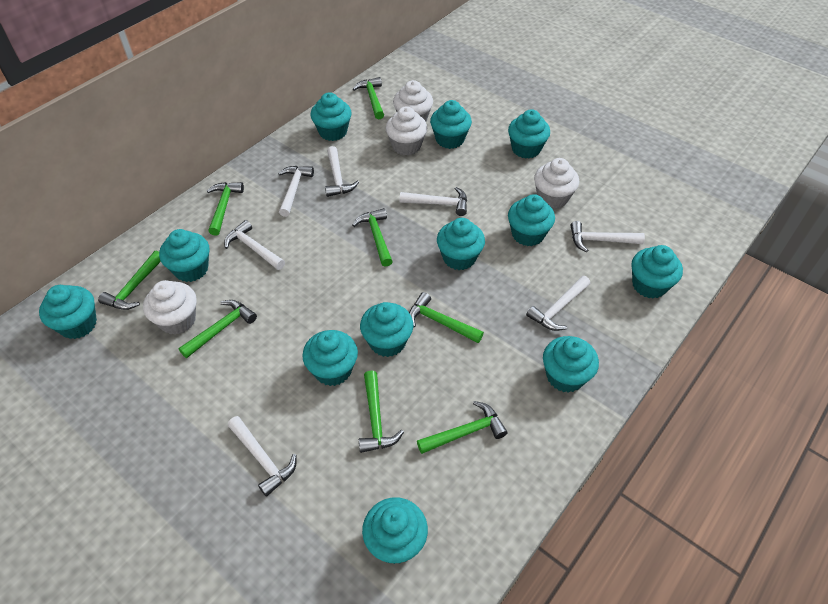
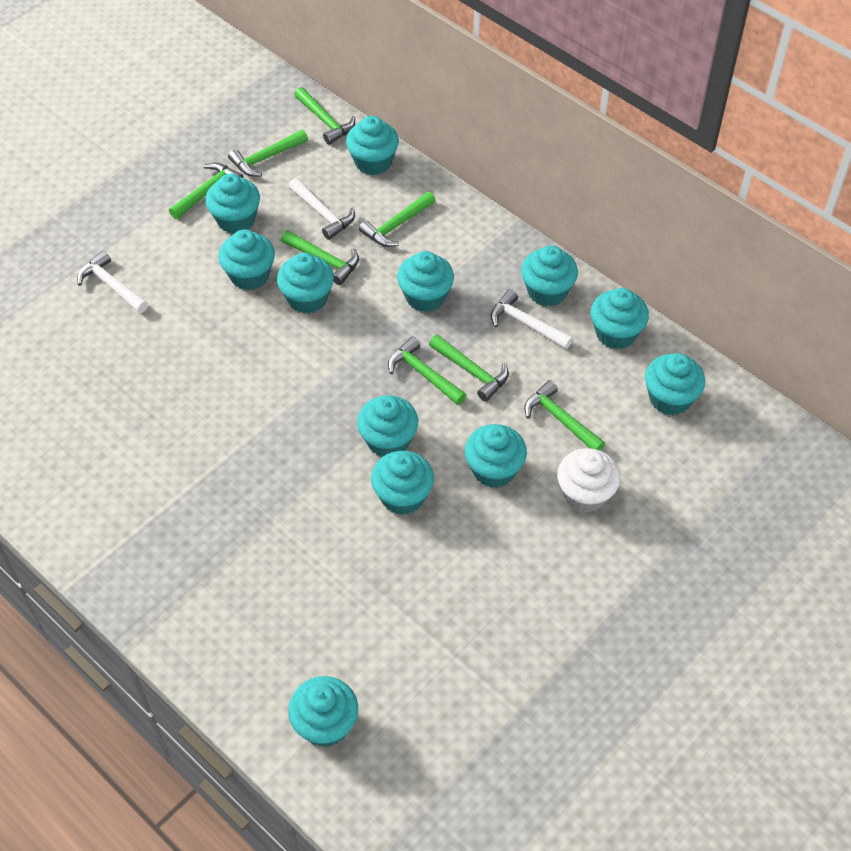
white cupcake: 4 -> 1
white hammer: 7 -> 3

